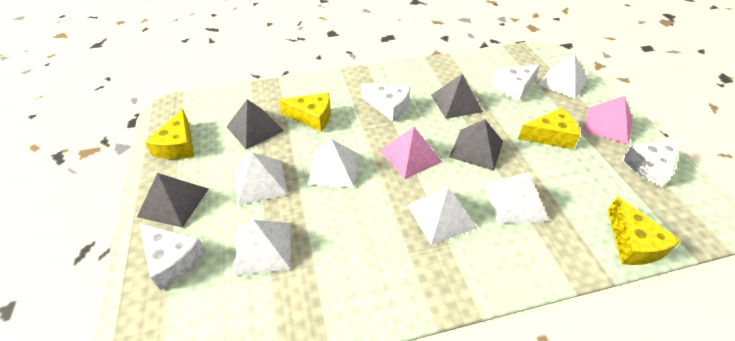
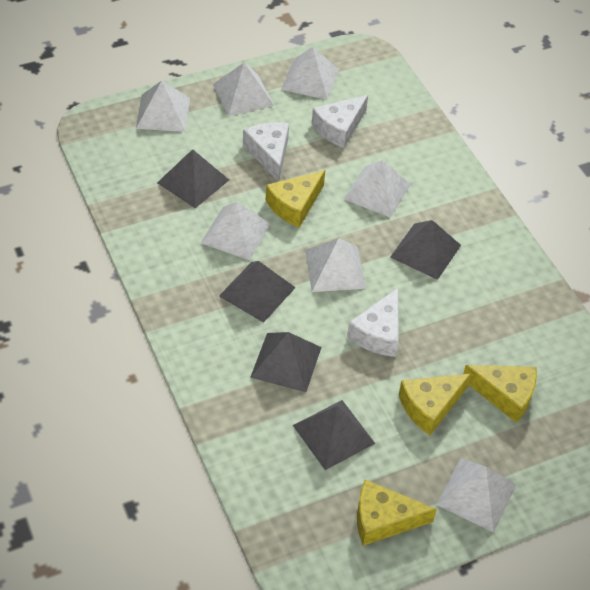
grey pyramid: 4 -> 5
pink pyramid: 2 -> 0
white cheese: 4 -> 3
white pyramid: 6 -> 7

